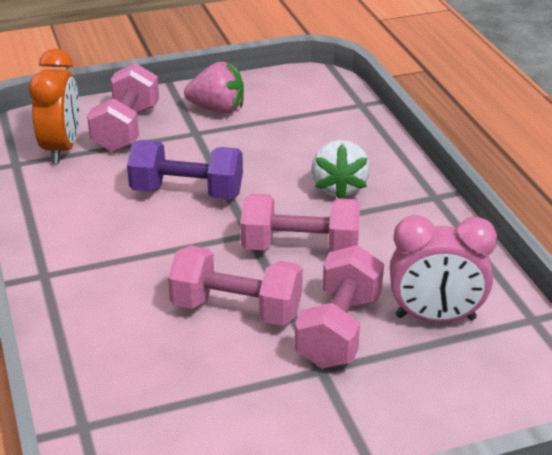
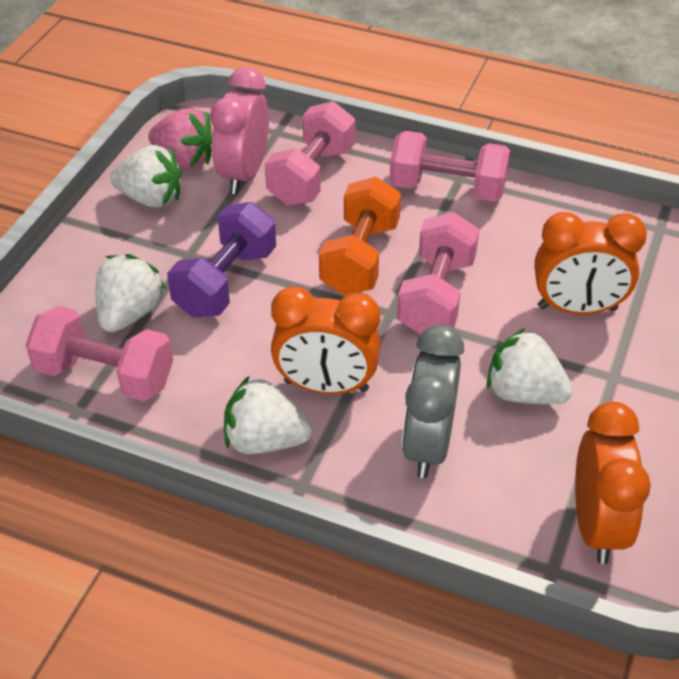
grey clock: 0 -> 1
orange clock: 1 -> 3
orange dumbbell: 0 -> 1
white strawberry: 1 -> 4

